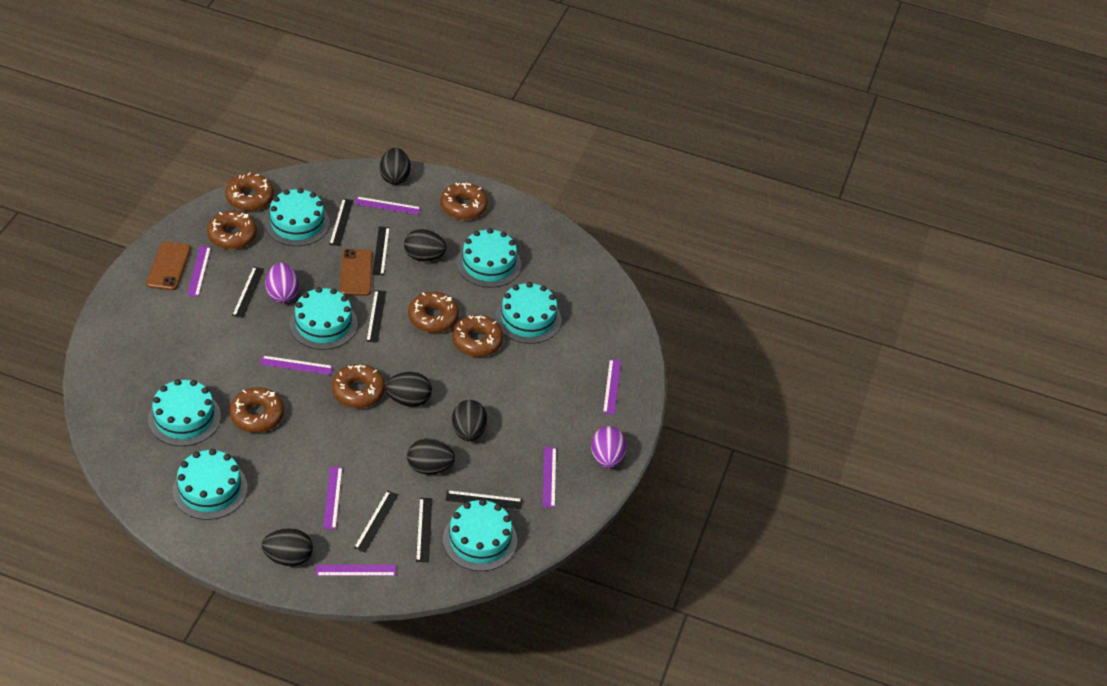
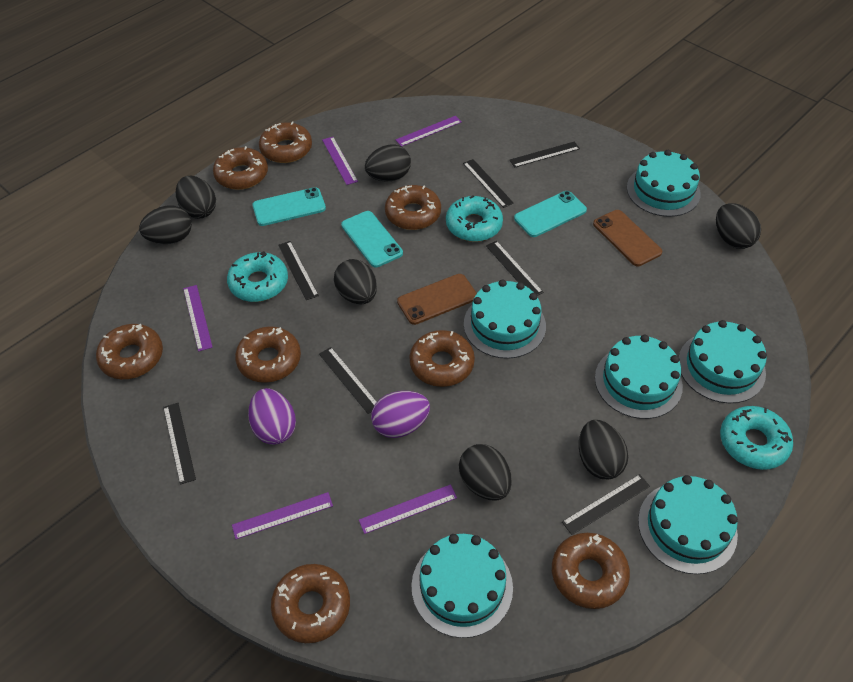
black egg: 6 -> 7
brown donut: 7 -> 8
purple ruler: 7 -> 5
turquoise cake: 7 -> 6
turquoise donut: 0 -> 3
turquoise phone: 0 -> 3

